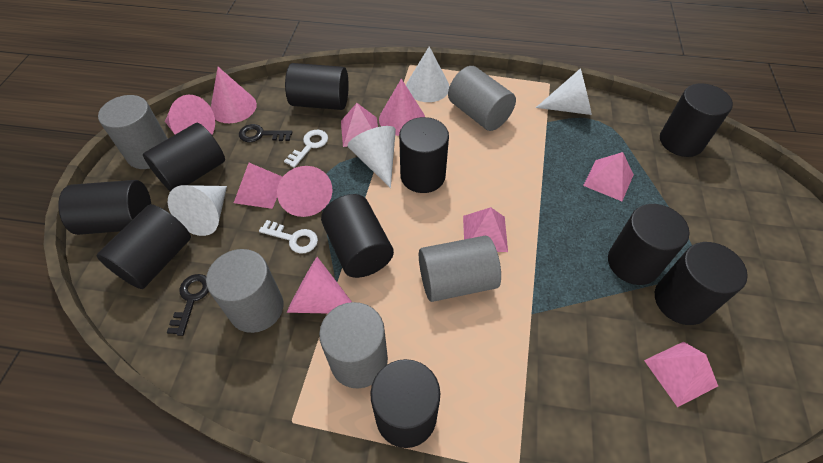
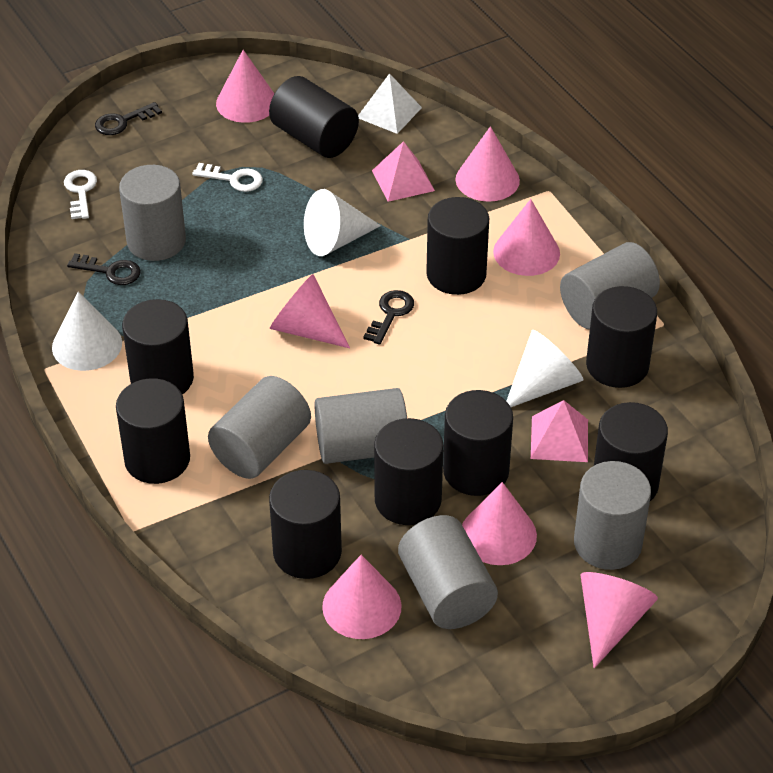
black cylinder: 10 -> 9
black key: 2 -> 3
grey cylinder: 5 -> 6
pink cone: 5 -> 7
pink pyramid: 5 -> 2
white cone: 4 -> 3
white pyramid: 0 -> 1

